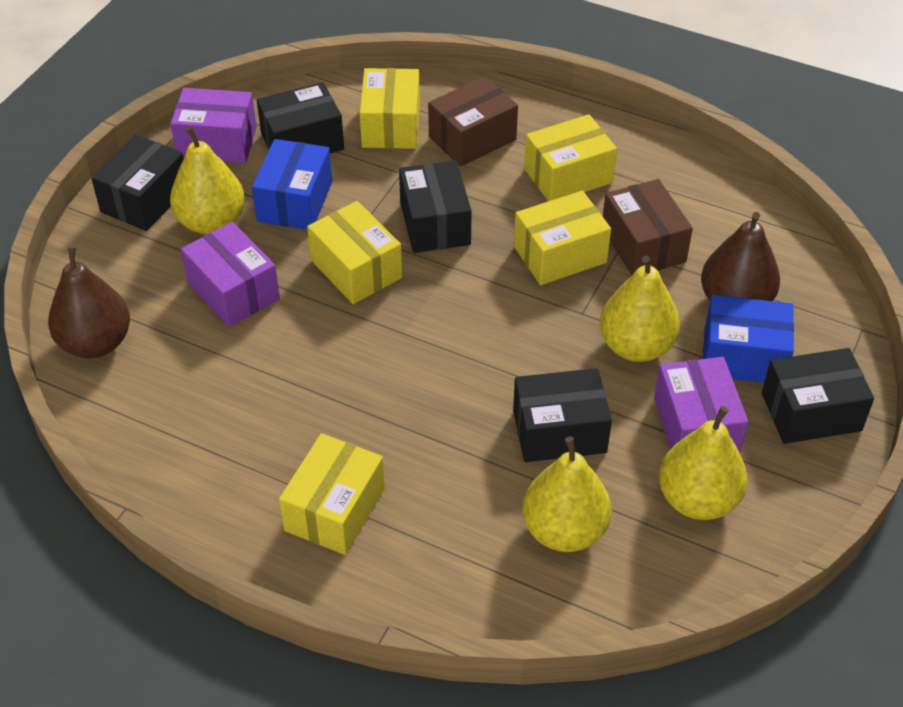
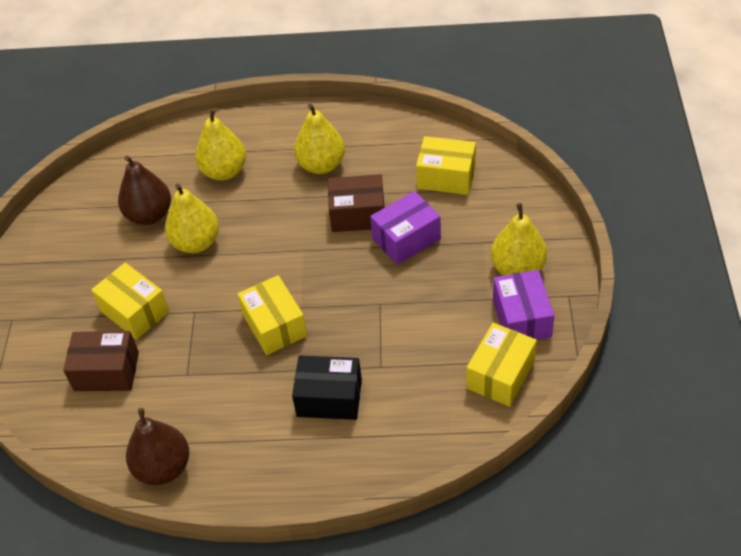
black box: 5 -> 1
blue box: 2 -> 0
purple box: 3 -> 2
yellow box: 5 -> 4

